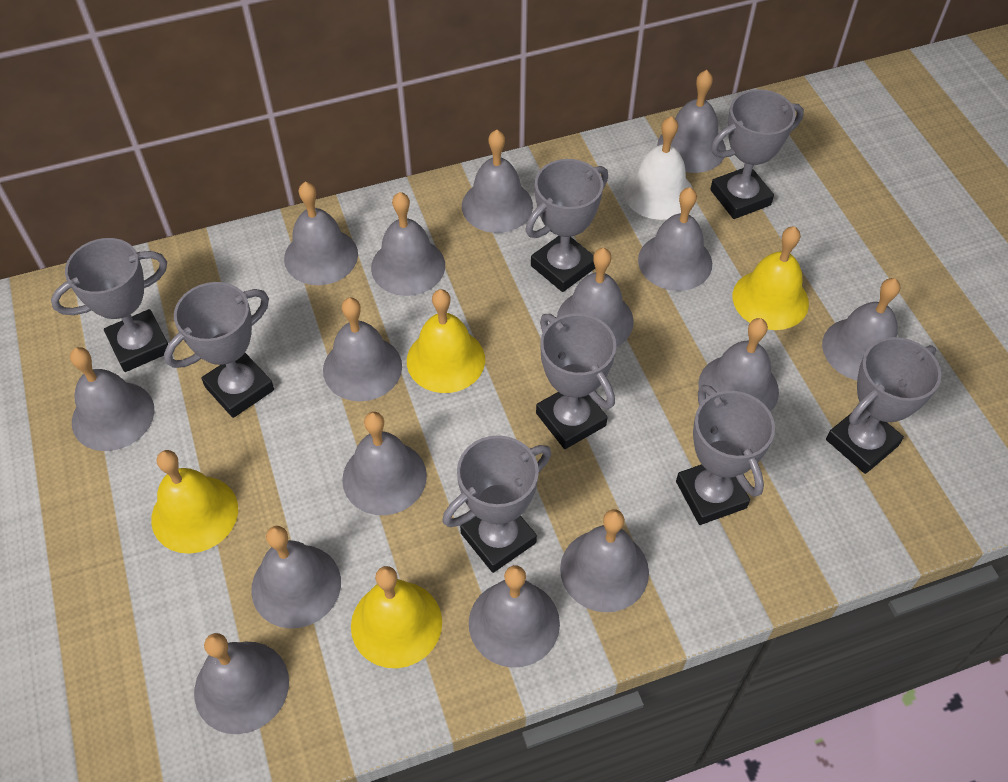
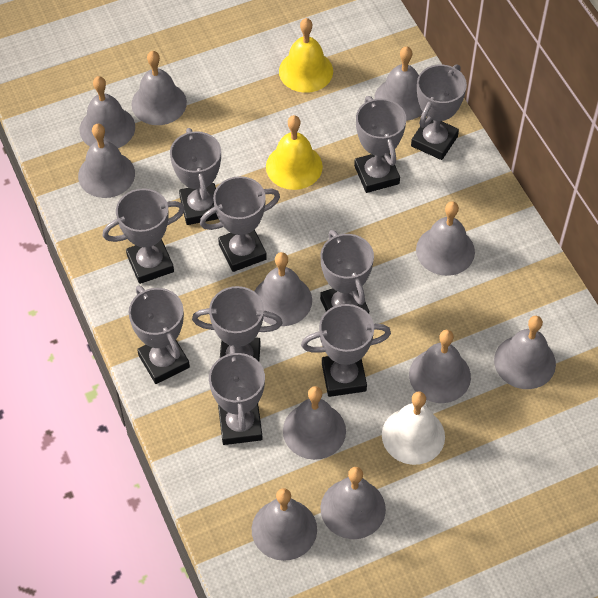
grey bell: 15 -> 11
grey trophy: 8 -> 10
yellow bell: 4 -> 2

